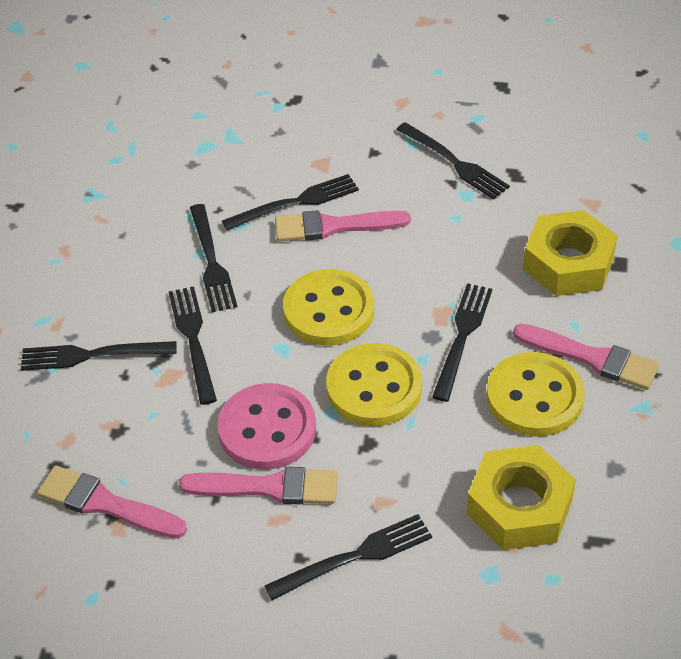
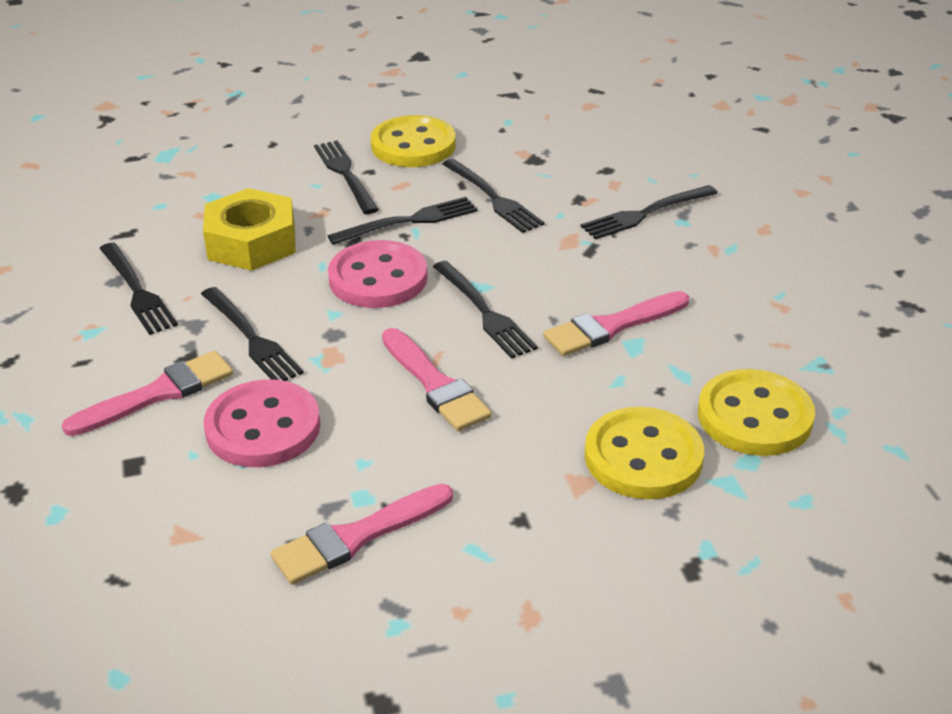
pink button: 1 -> 2
yellow nut: 2 -> 1

